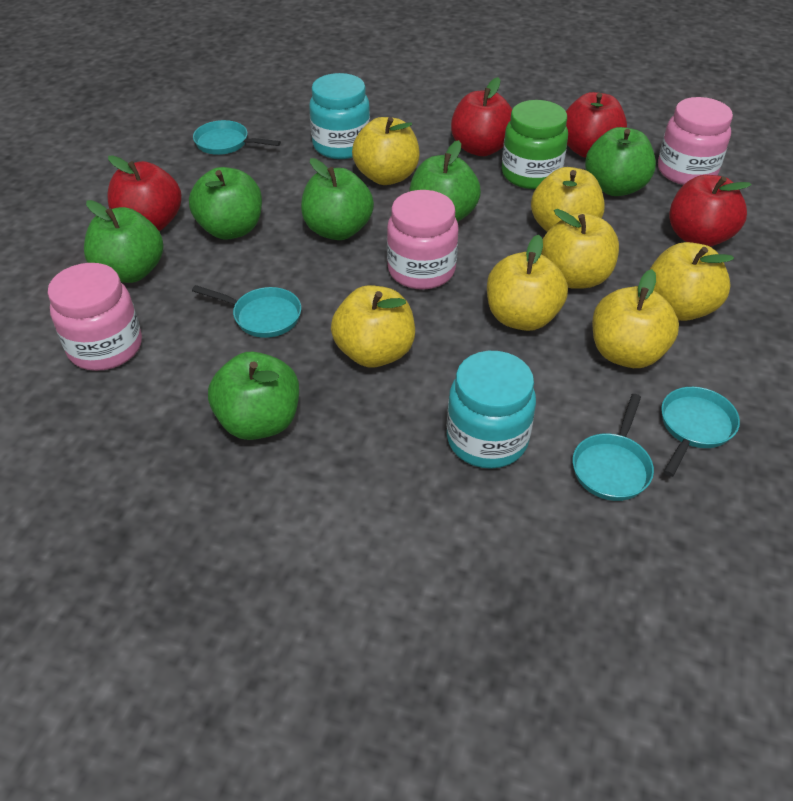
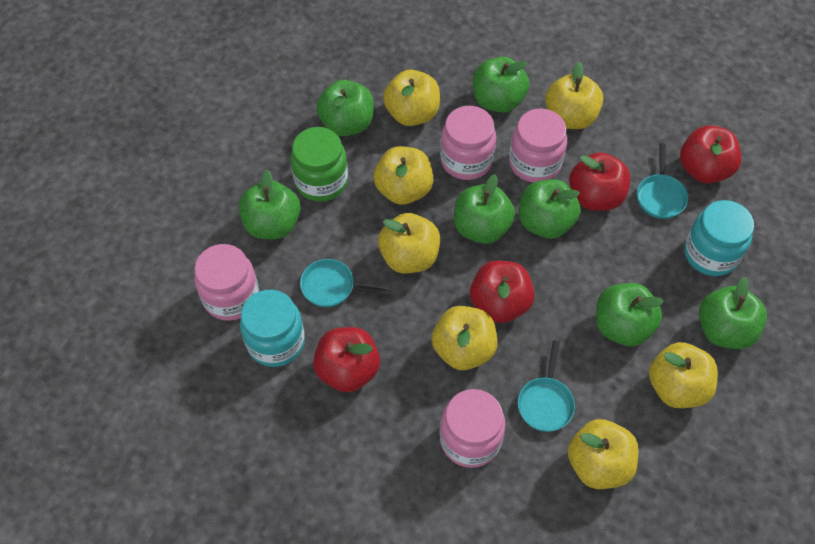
green apple: 6 -> 7
pink jar: 3 -> 4
turquoise pan: 4 -> 3

